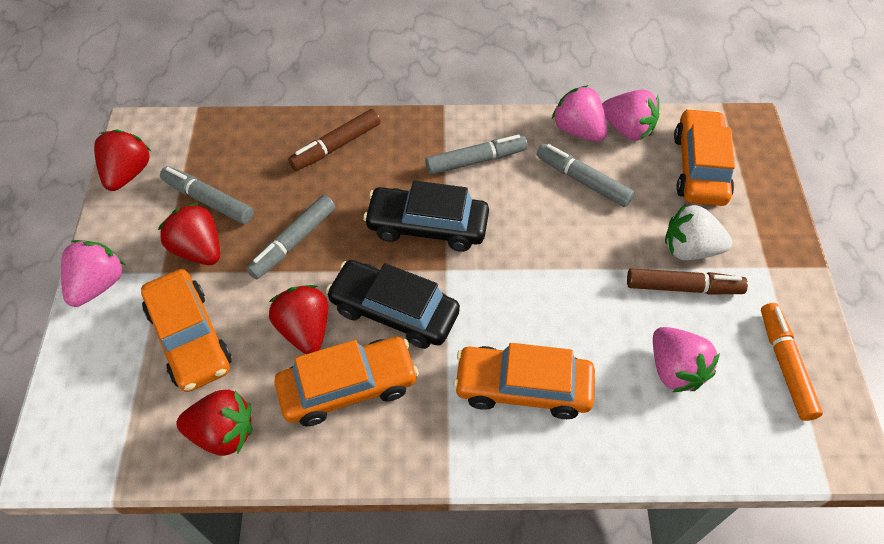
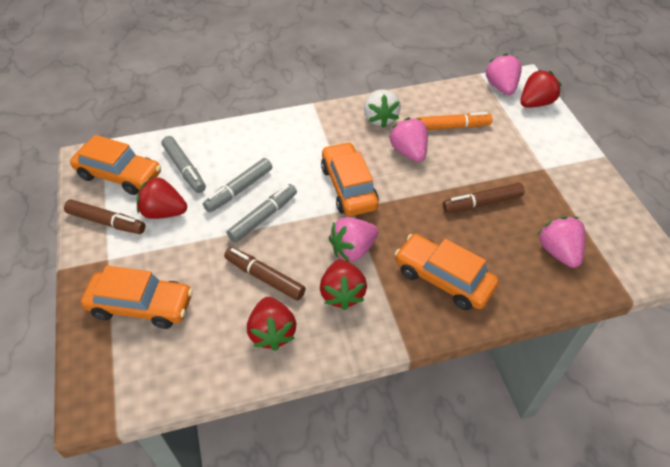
black car: 2 -> 0
brown marker: 2 -> 3
grey marker: 4 -> 3

